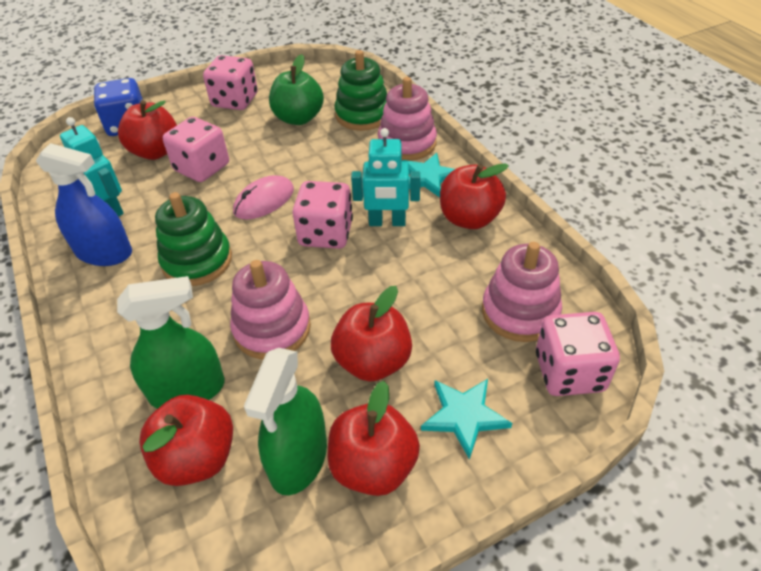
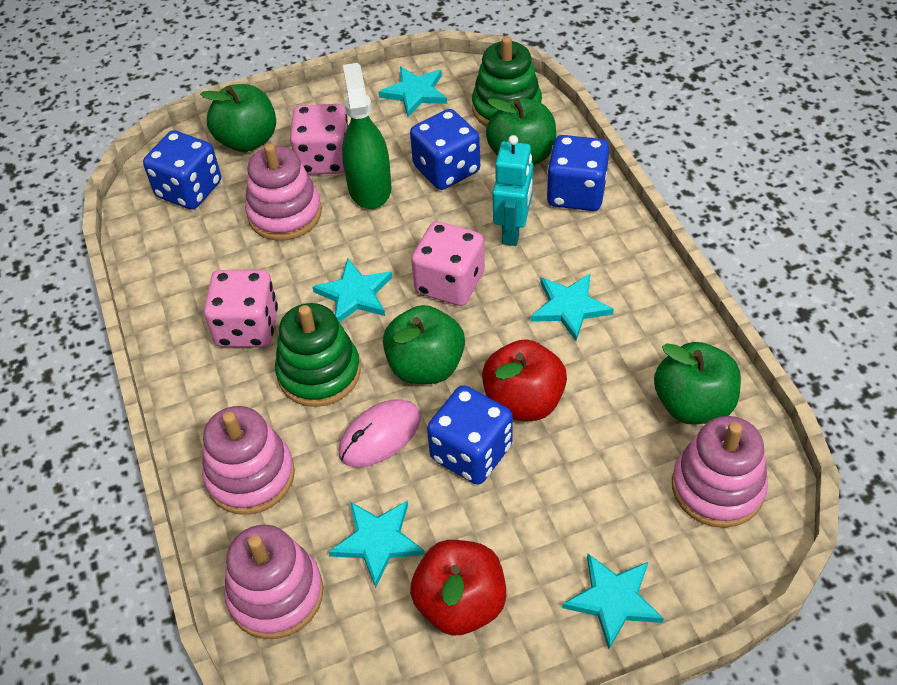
blue dice: 1 -> 4
blue spray bottle: 1 -> 0
green apple: 1 -> 4
green spray bottle: 2 -> 1
pink dice: 4 -> 3
pink stacking toy: 3 -> 4
red apple: 5 -> 2
turquoise robot: 2 -> 1
turquoise star: 2 -> 5

